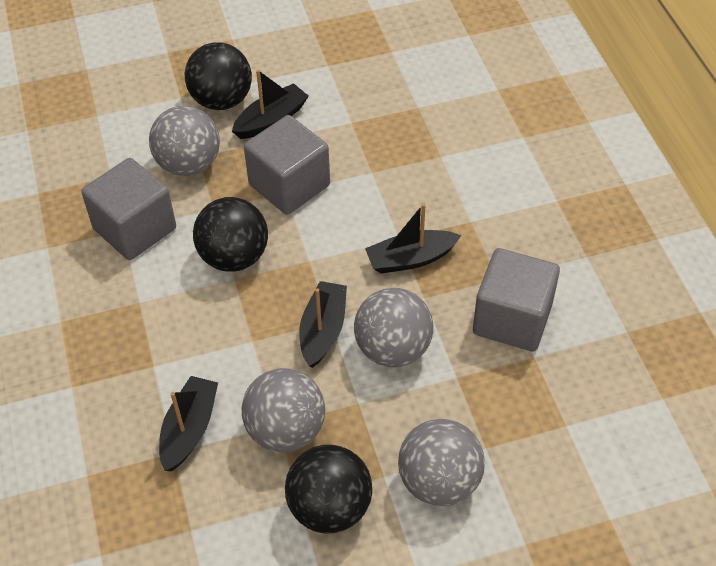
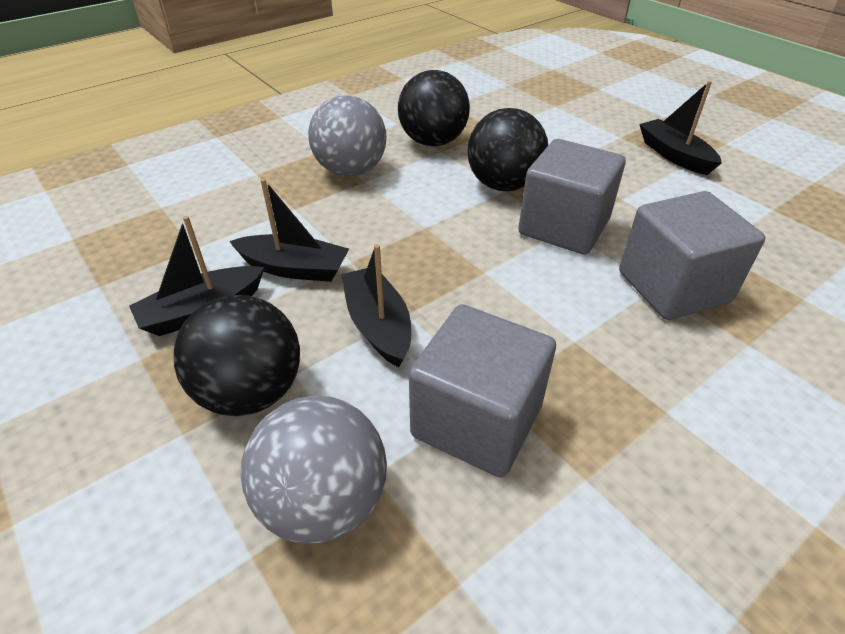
grey ball: 4 -> 2

